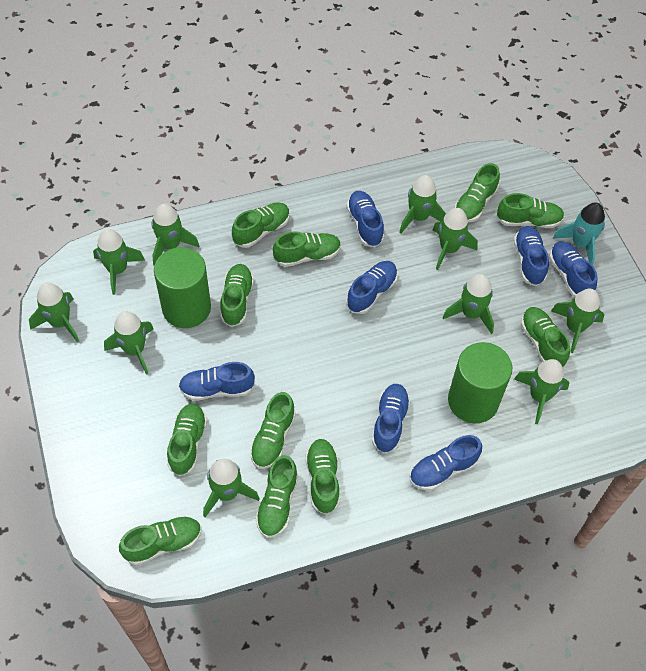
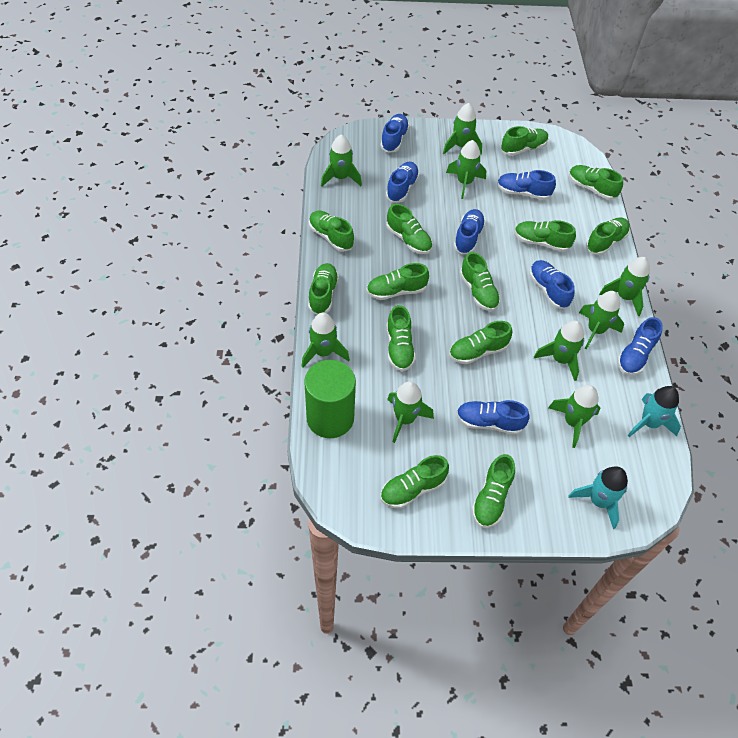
green cylinder: 2 -> 1
green rocket: 10 -> 9
green shoe: 11 -> 13
turquoise rocket: 1 -> 2

